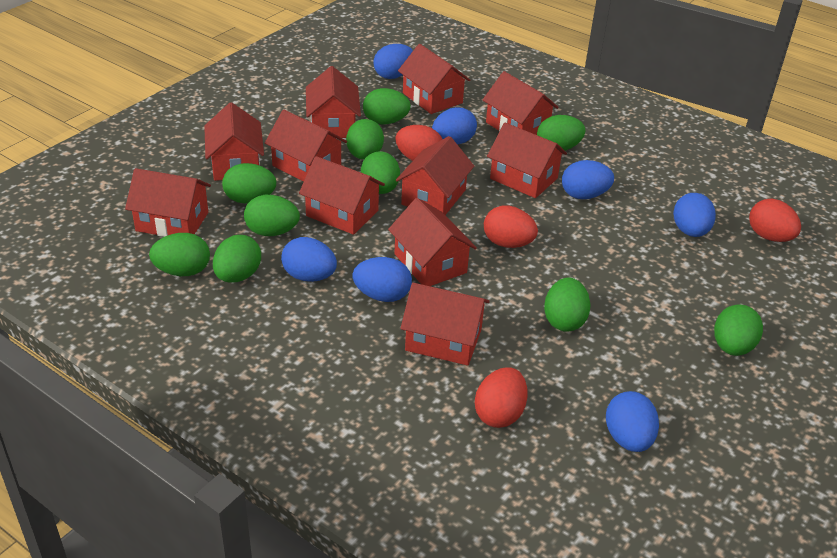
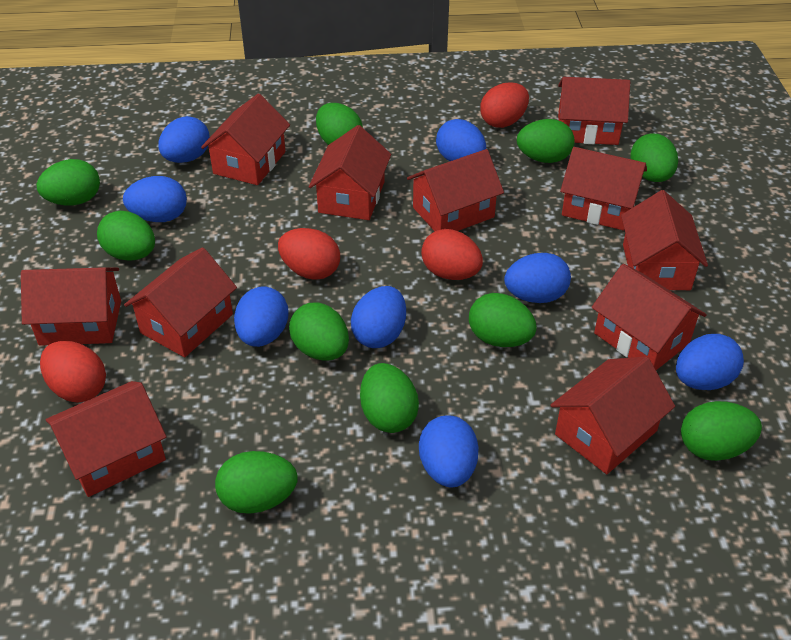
blue egg: 7 -> 8

